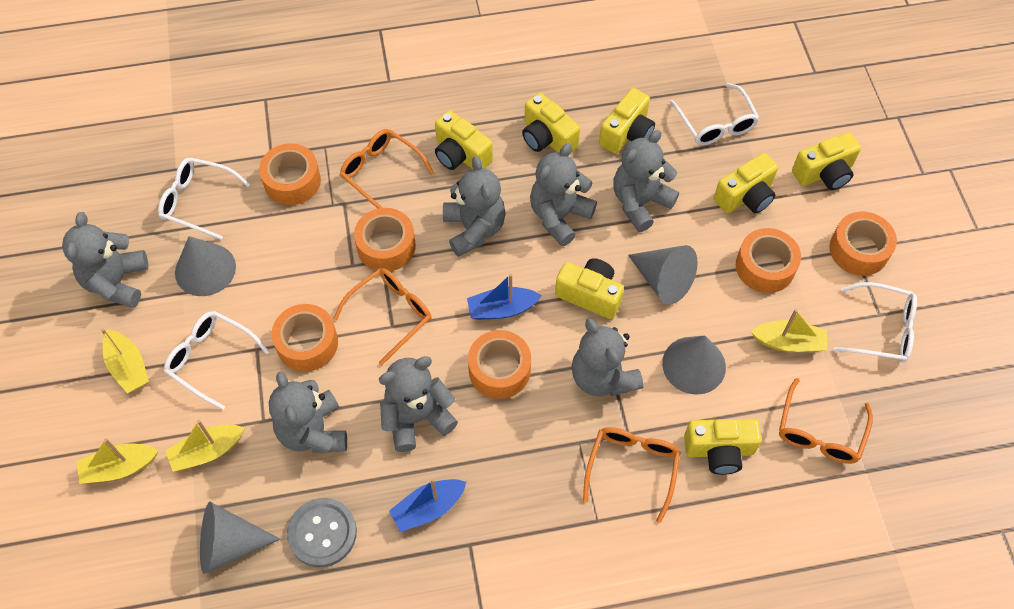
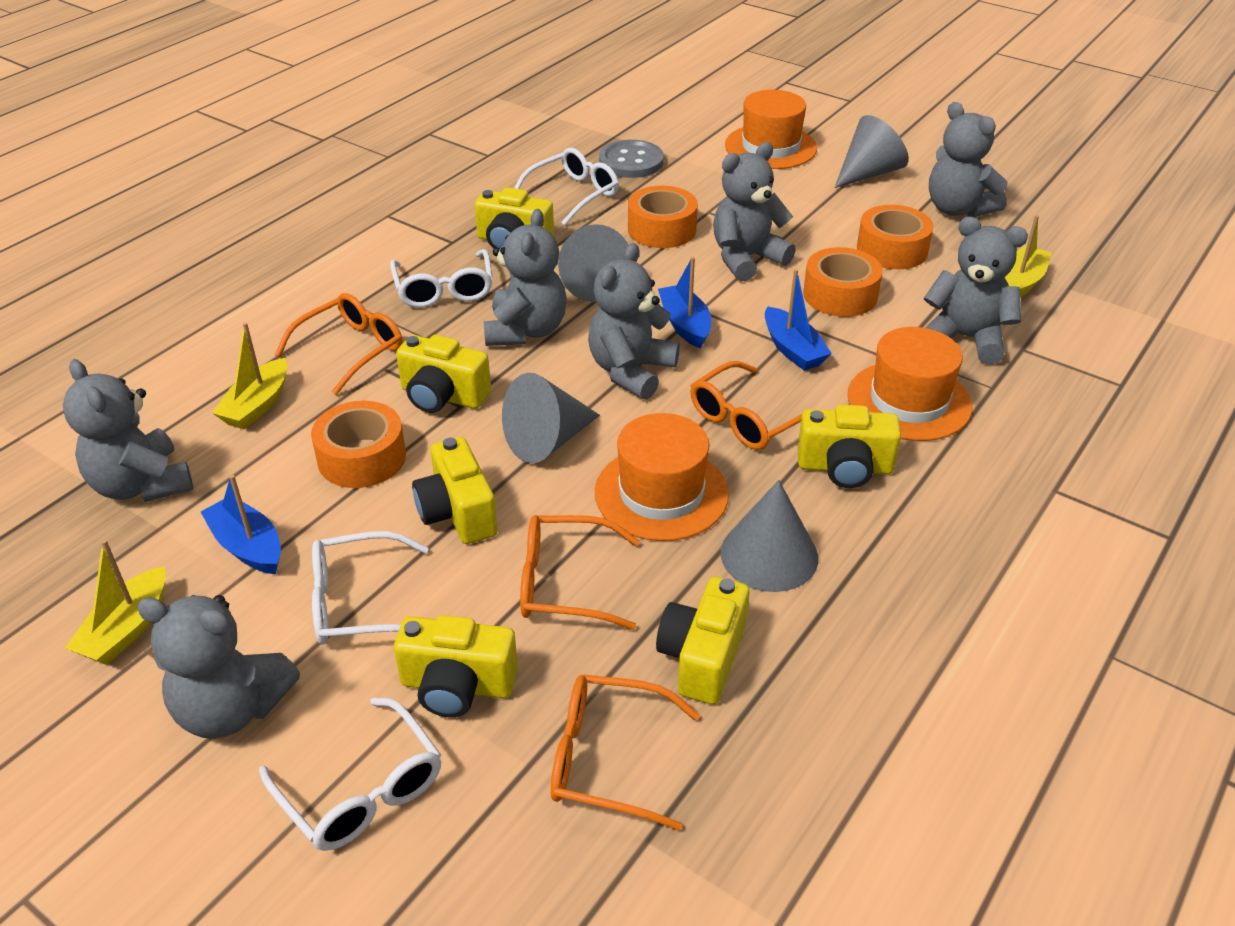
blue boat: 2 -> 3
orange hat: 0 -> 3
orange tape: 6 -> 4
yellow boat: 4 -> 3
yellow camera: 7 -> 6

